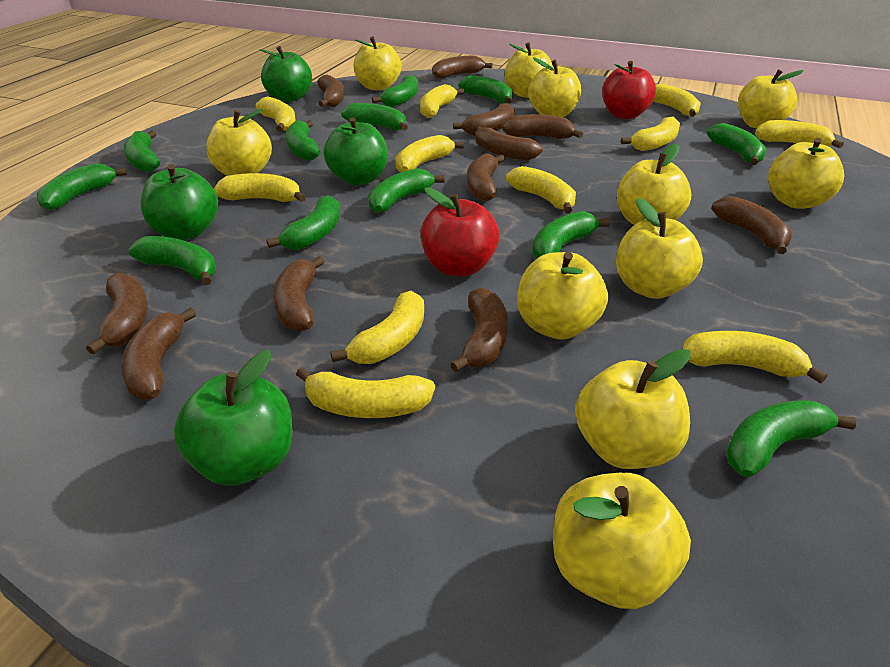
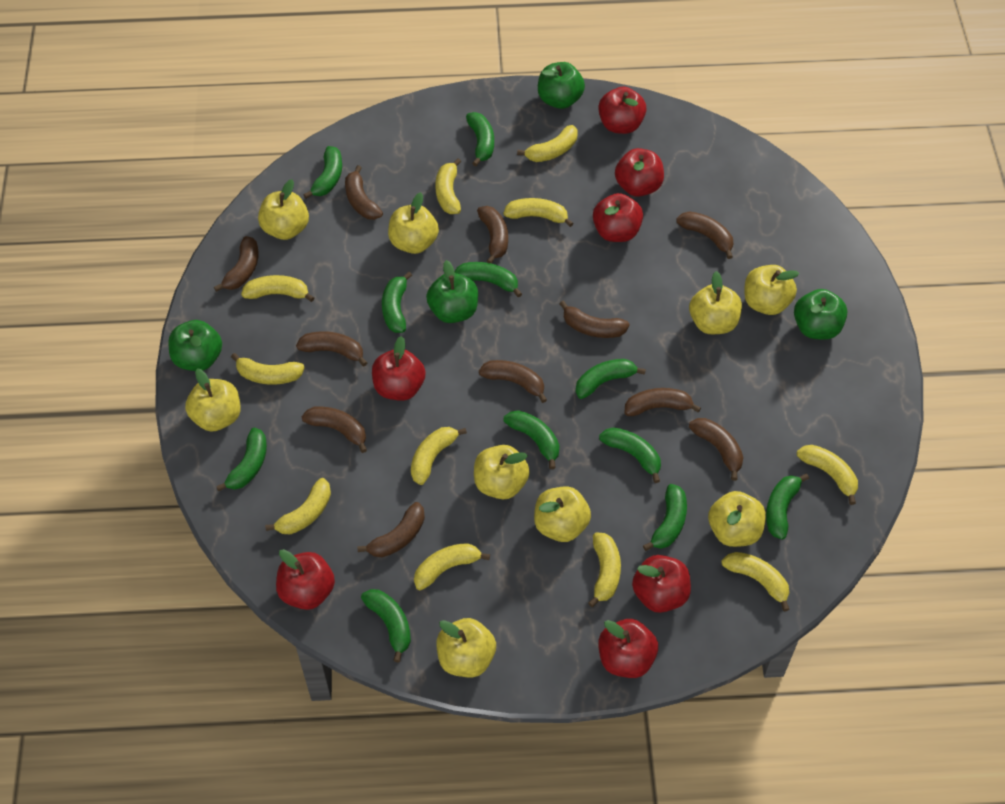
green banana: 12 -> 11
red apple: 2 -> 7
yellow apple: 11 -> 9

